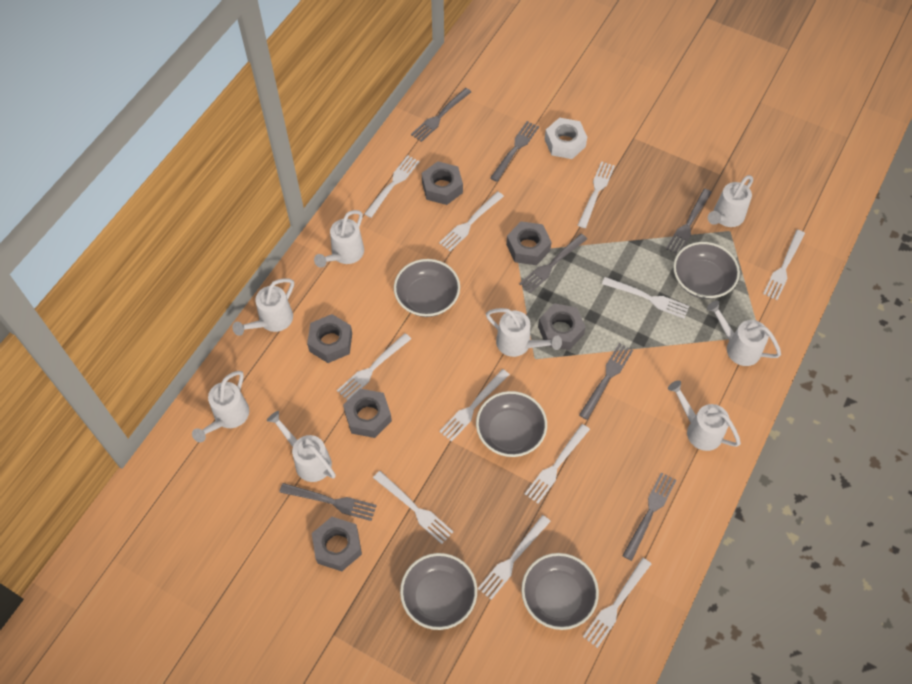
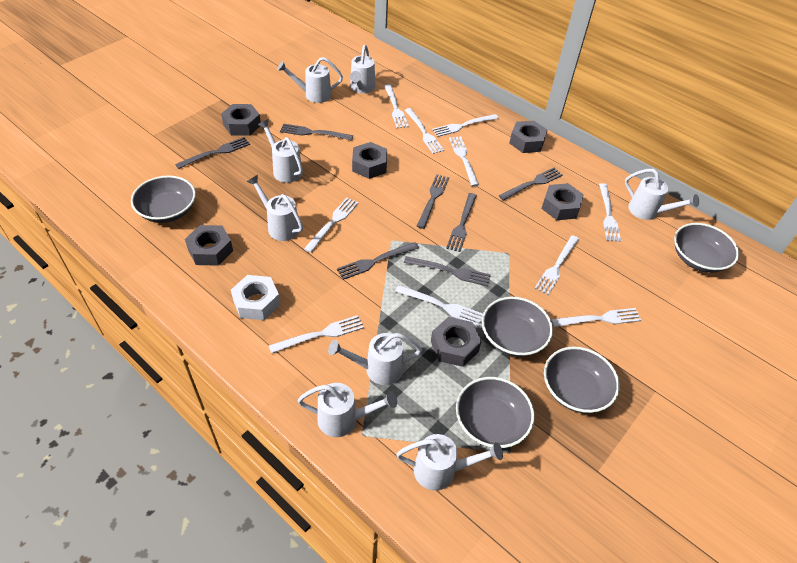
white fork: 11 -> 10

